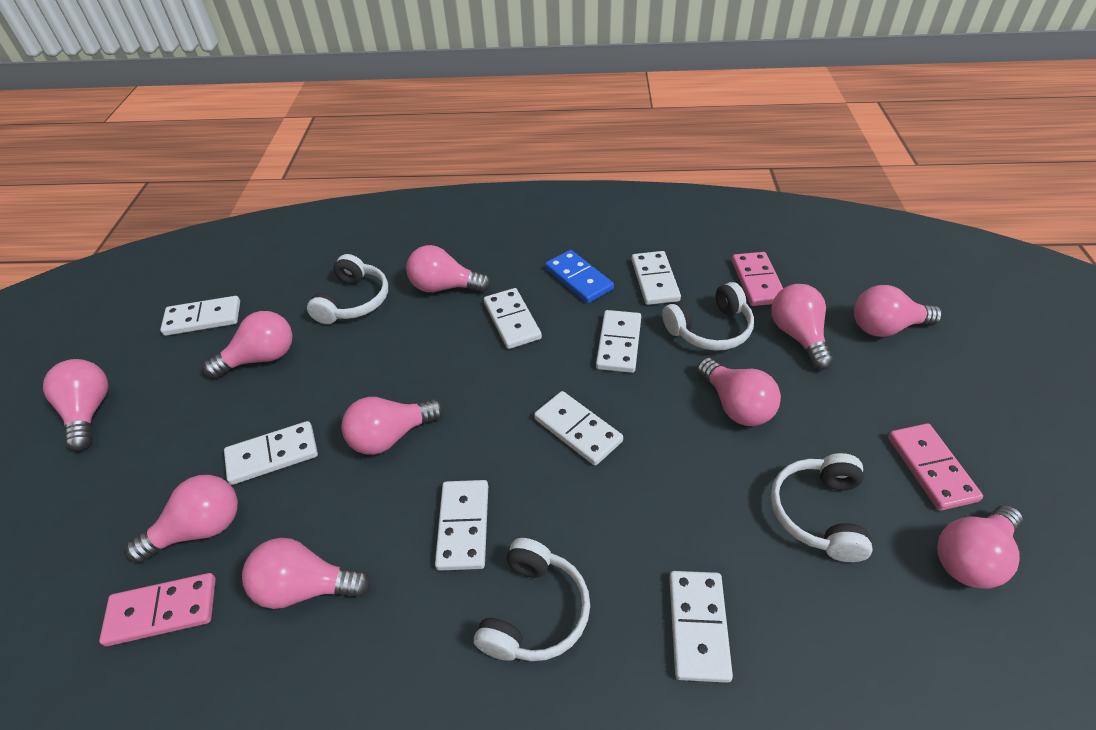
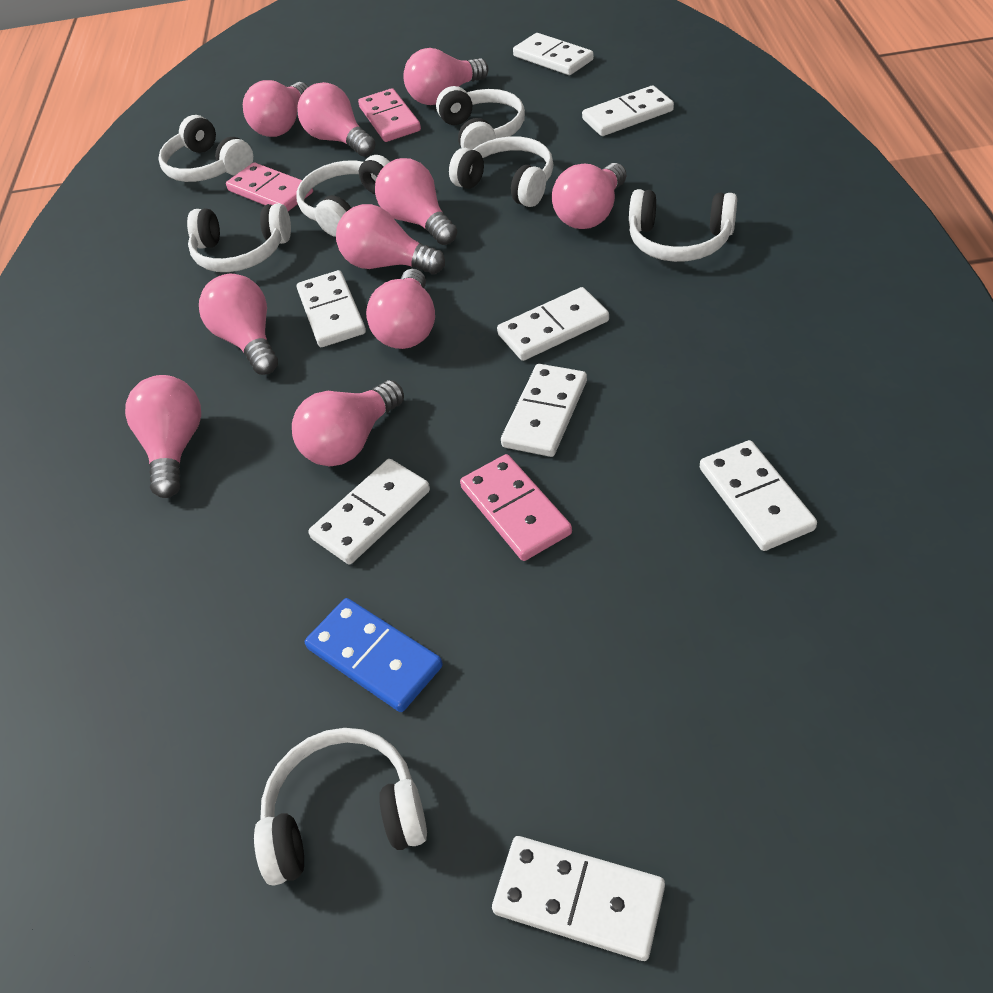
white headphones: 4 -> 7

